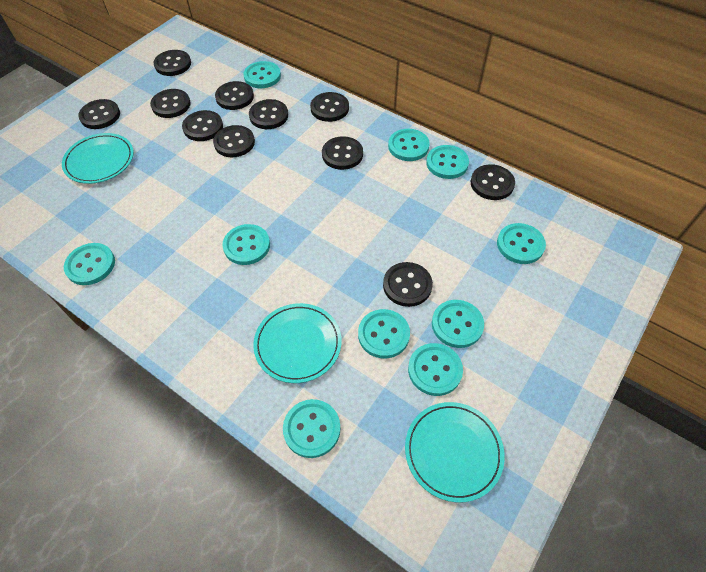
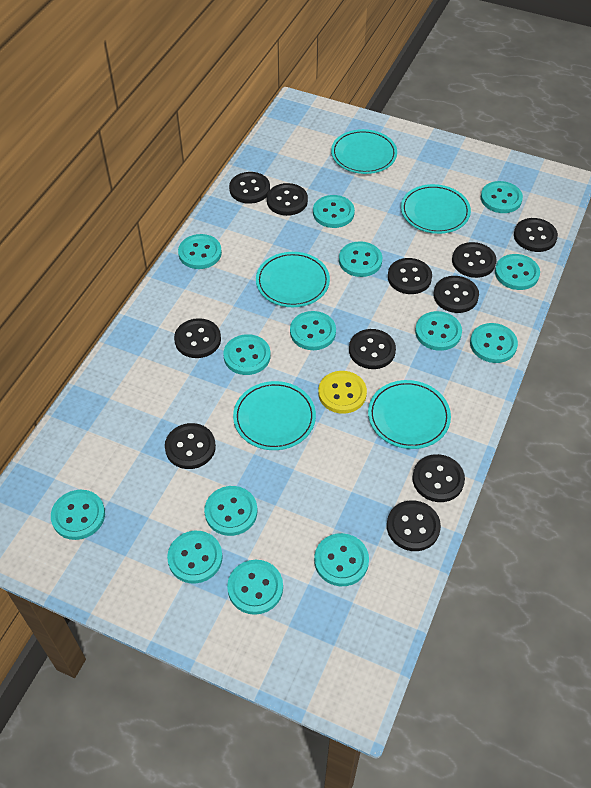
turquoise button: 10 -> 14
turquoise plate: 3 -> 5
yellow button: 0 -> 1

